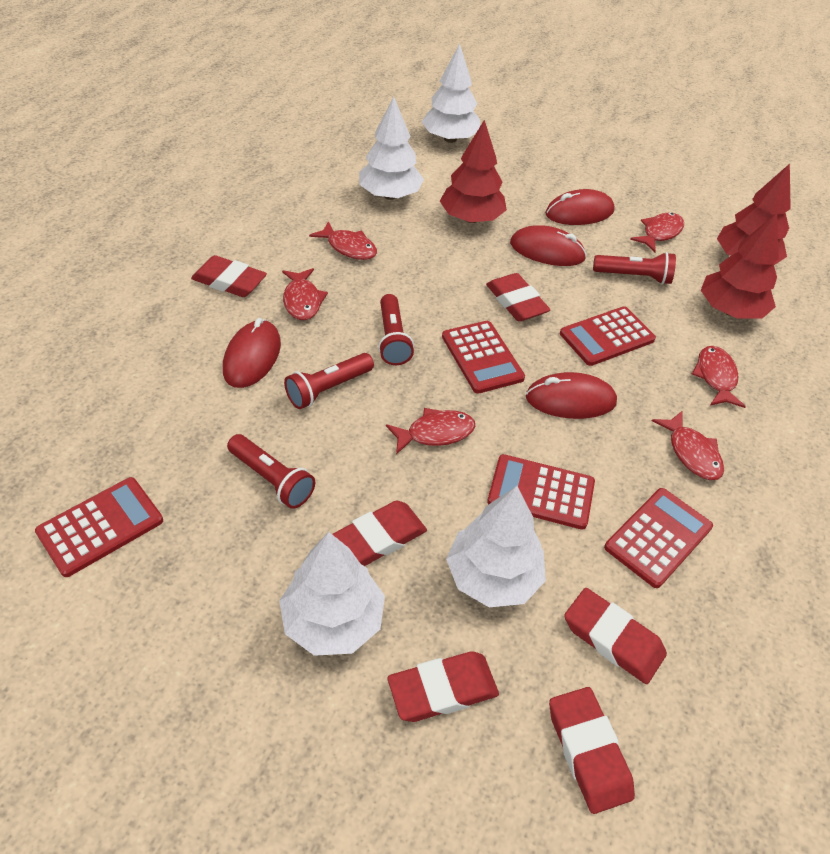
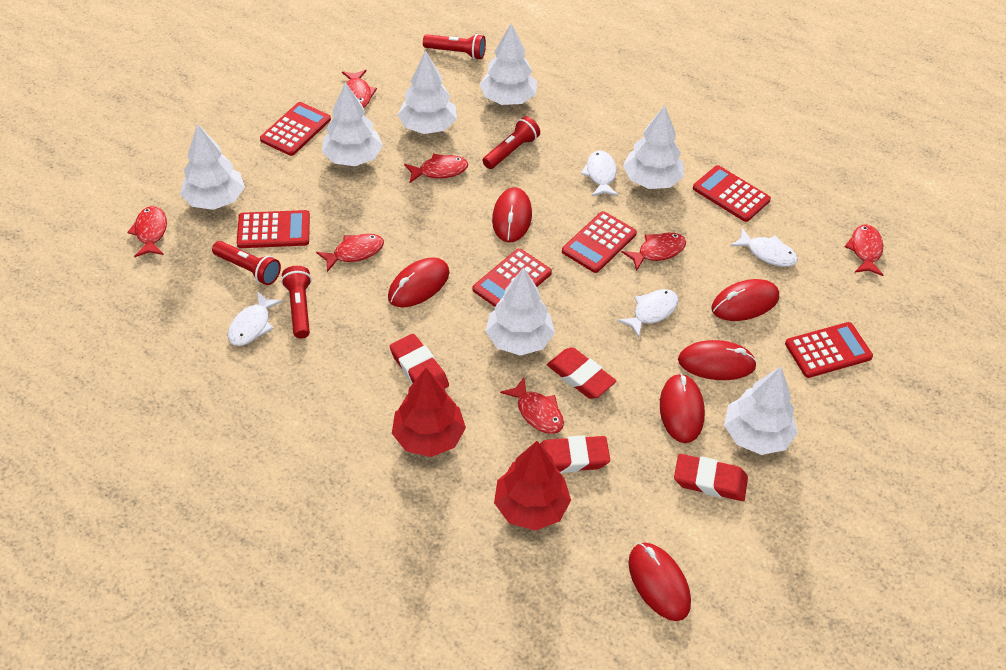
red calculator: 5 -> 6
red eraser: 6 -> 4
red fish: 6 -> 7
red mouse: 4 -> 6
red tree: 3 -> 2
white fish: 0 -> 4
white tree: 4 -> 7

